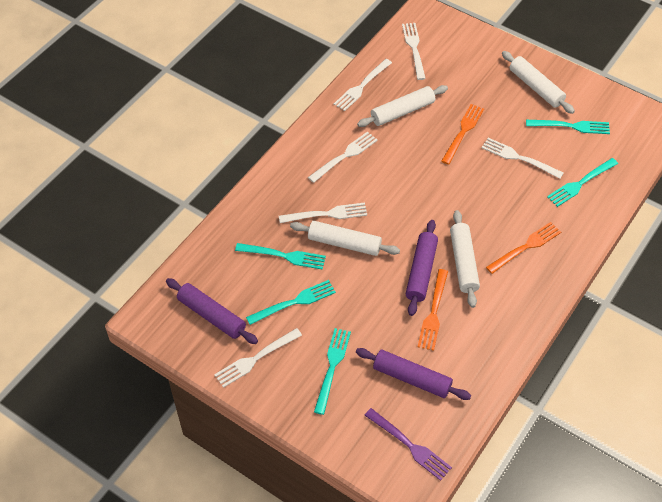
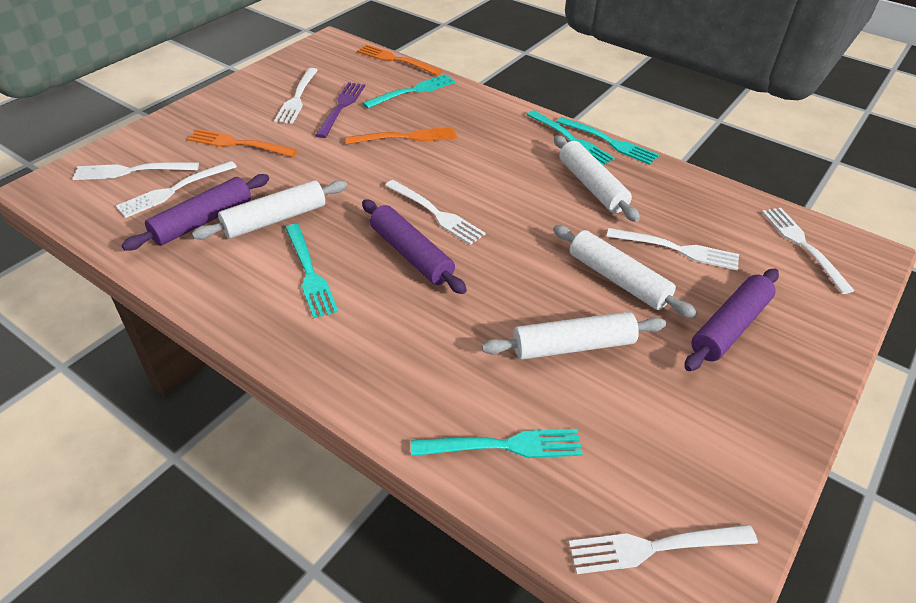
white fork: 6 -> 7

